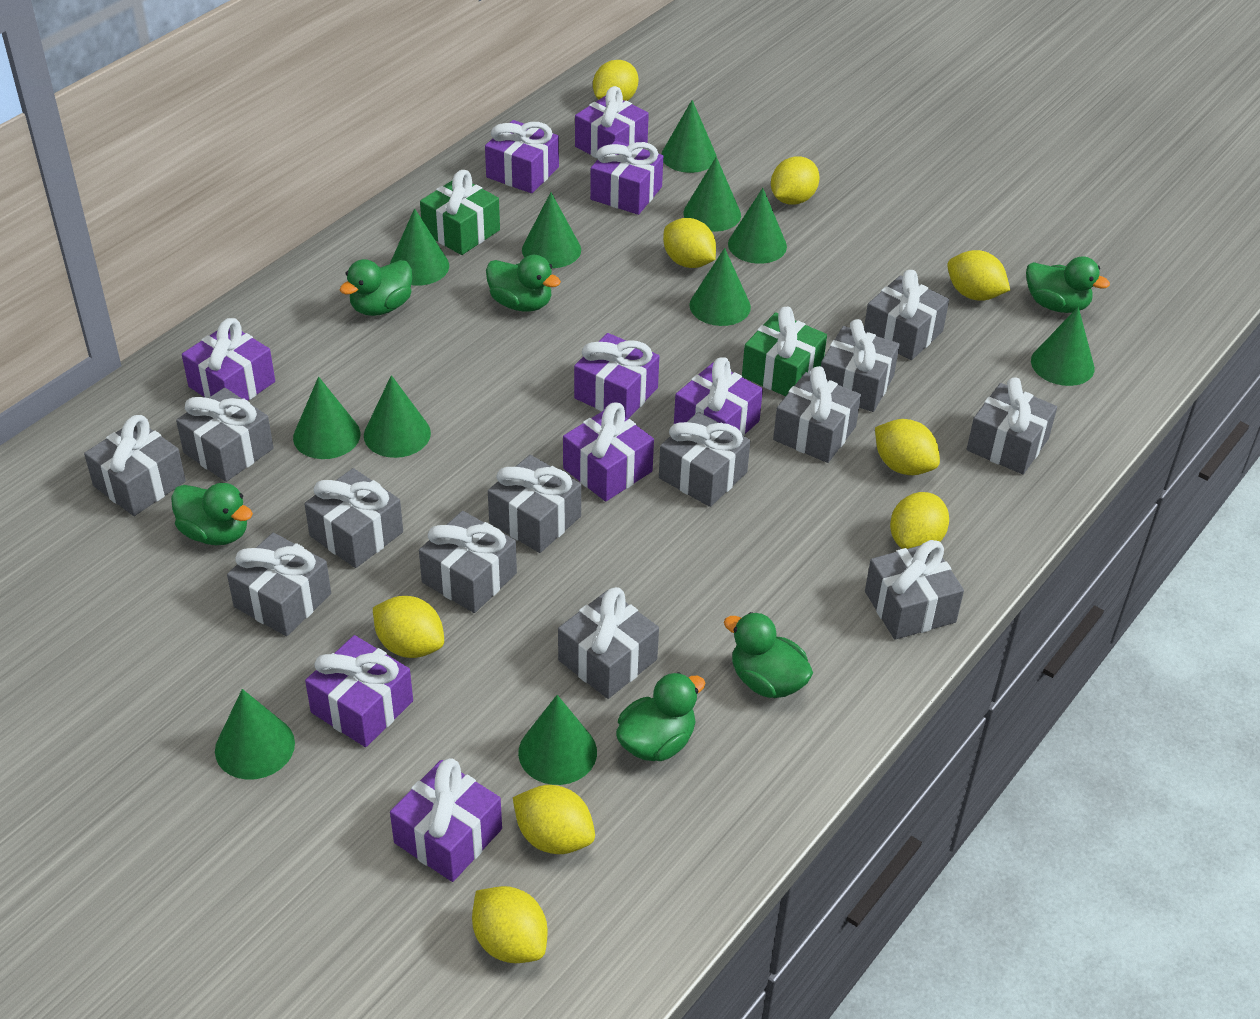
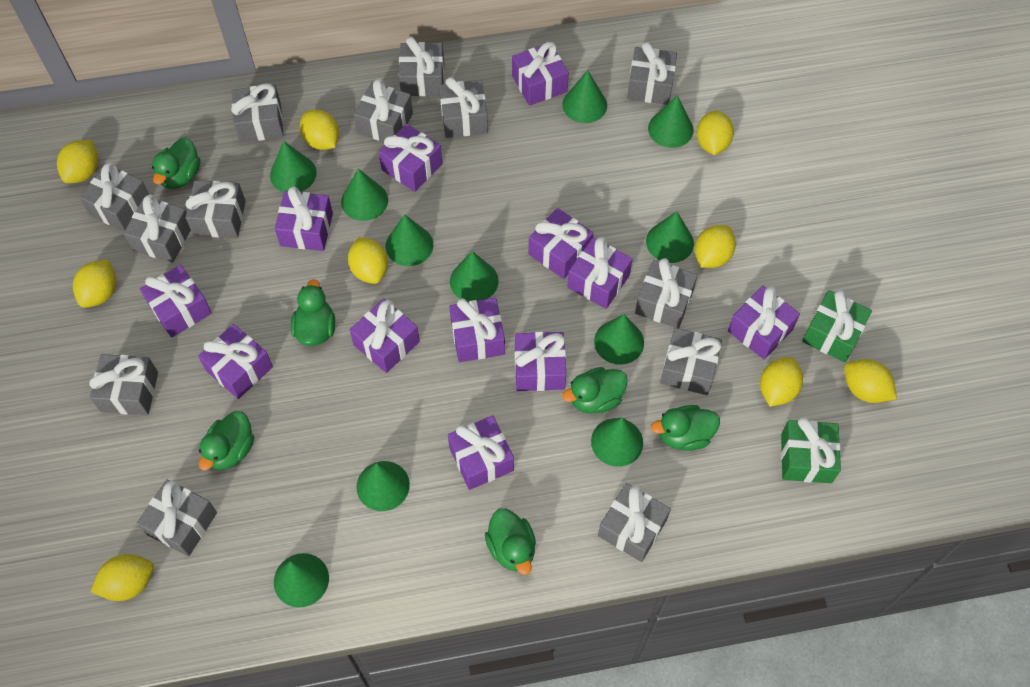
purple gift: 9 -> 12

